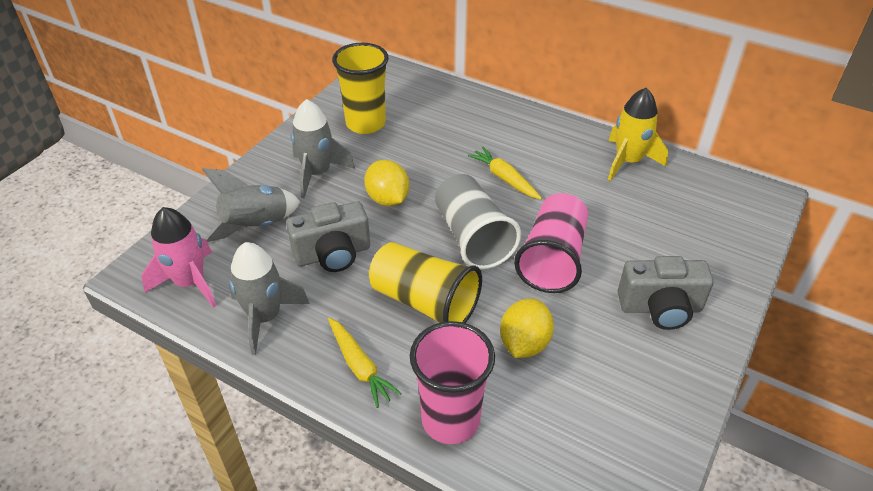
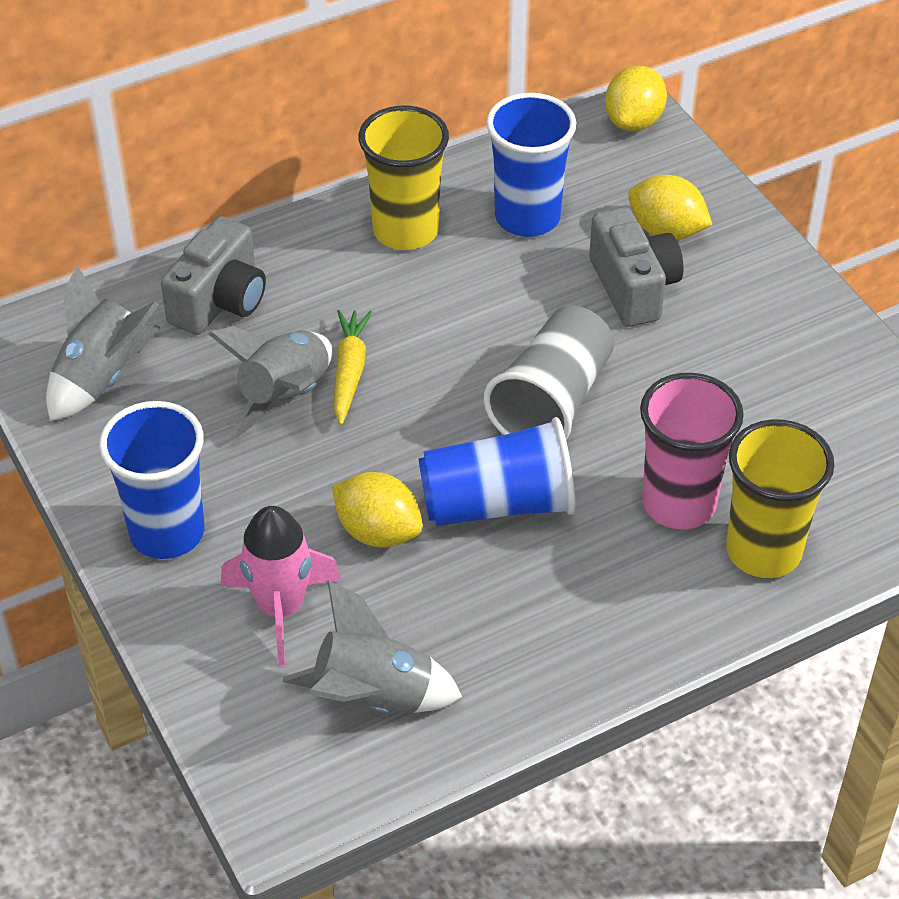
blue cup: 0 -> 3
pink cup: 2 -> 1
yellow carrot: 2 -> 1
yellow lemon: 2 -> 3
yellow rocket: 1 -> 0

